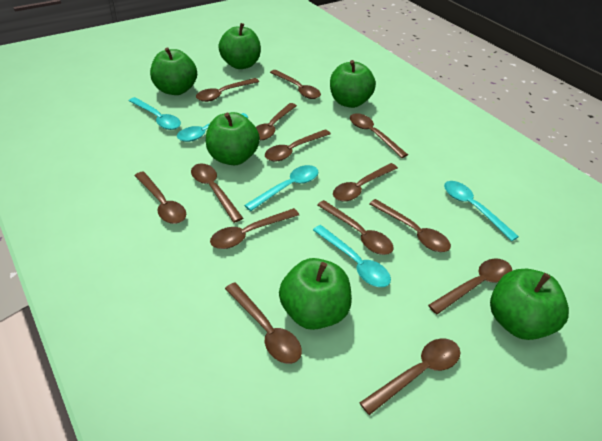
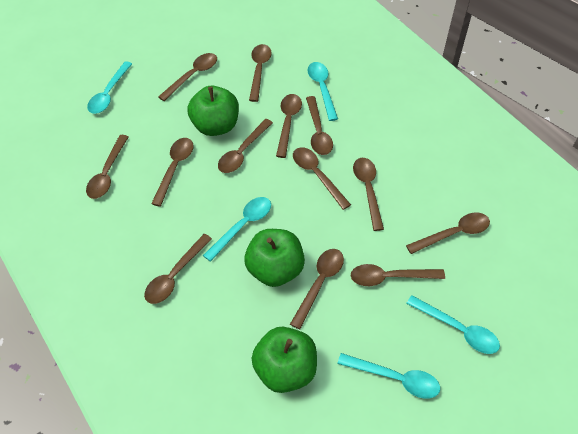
brown spoon: 14 -> 13
green apple: 6 -> 3

